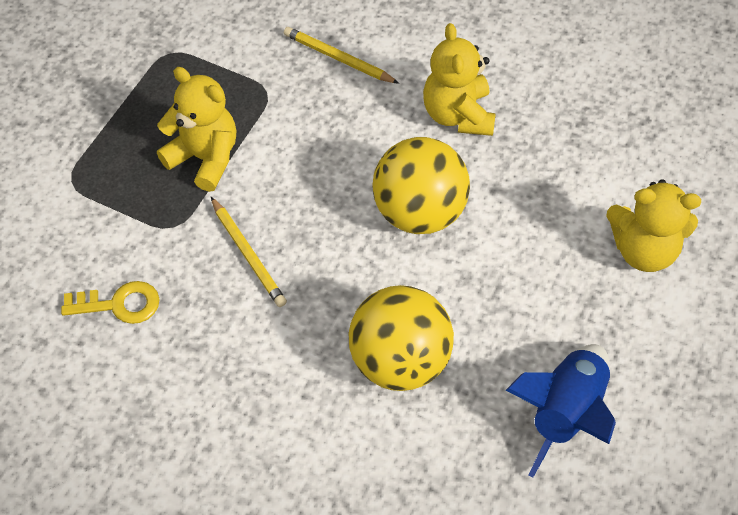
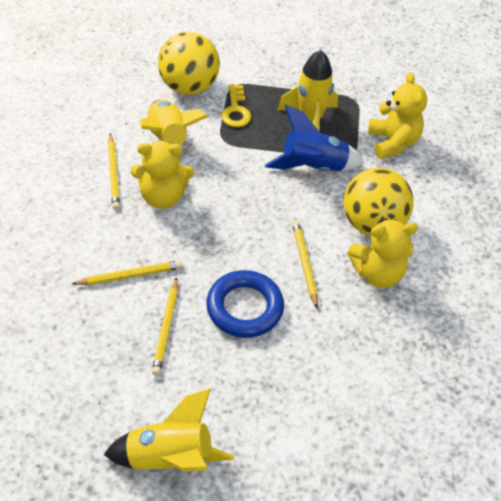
blue ring: 0 -> 1
yellow pencil: 2 -> 4
yellow rocket: 0 -> 3

